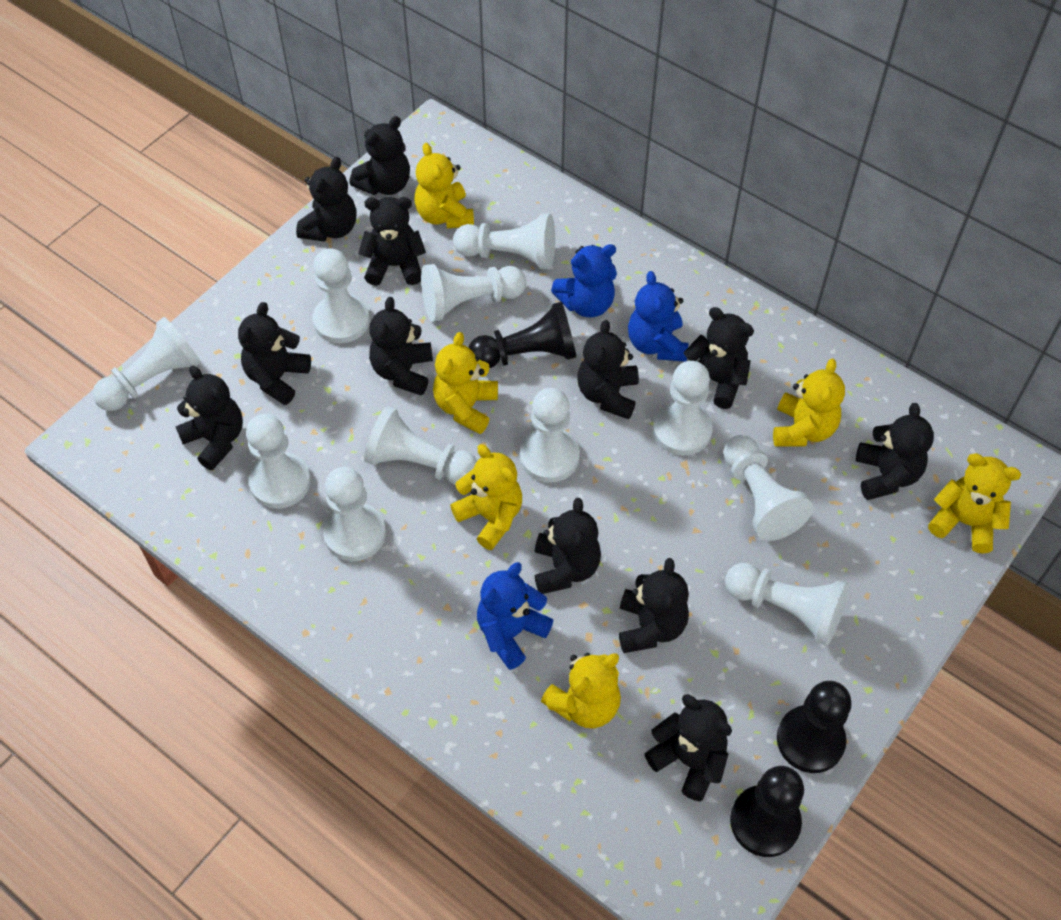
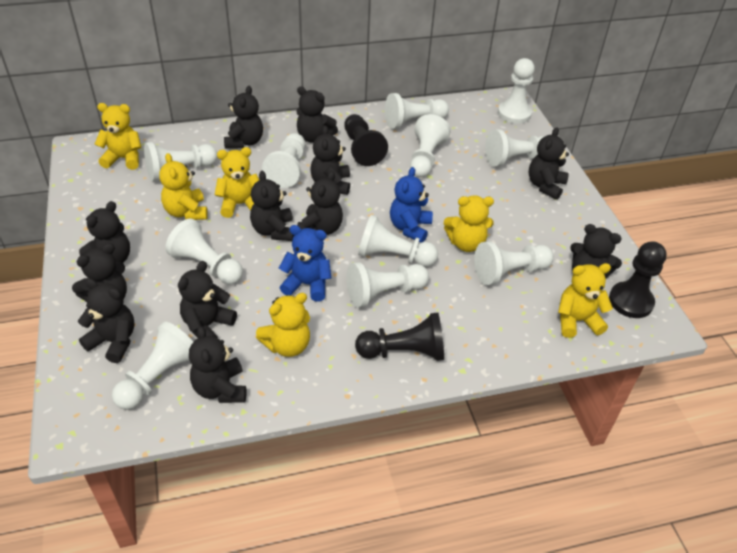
blue teddy bear: 3 -> 2

